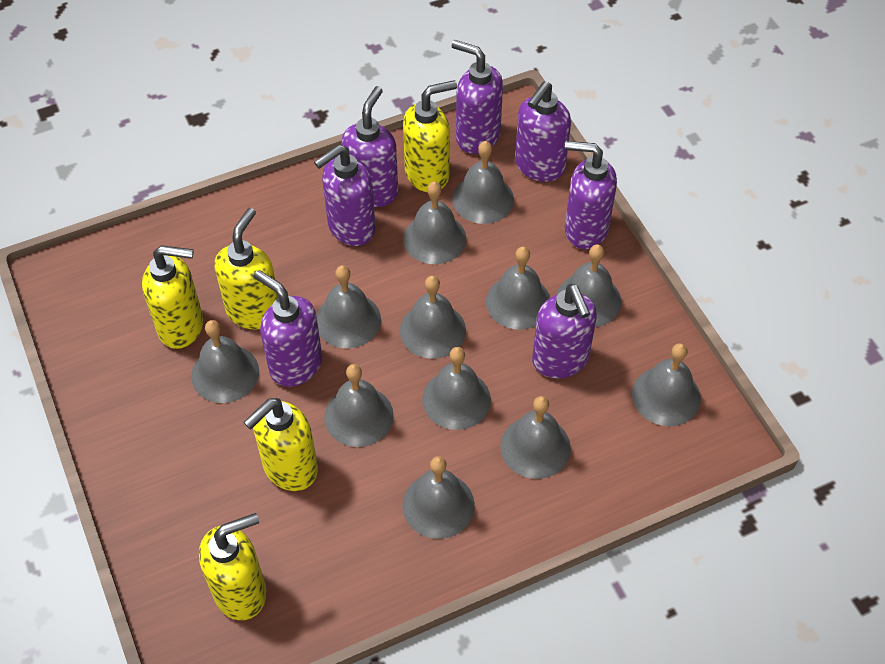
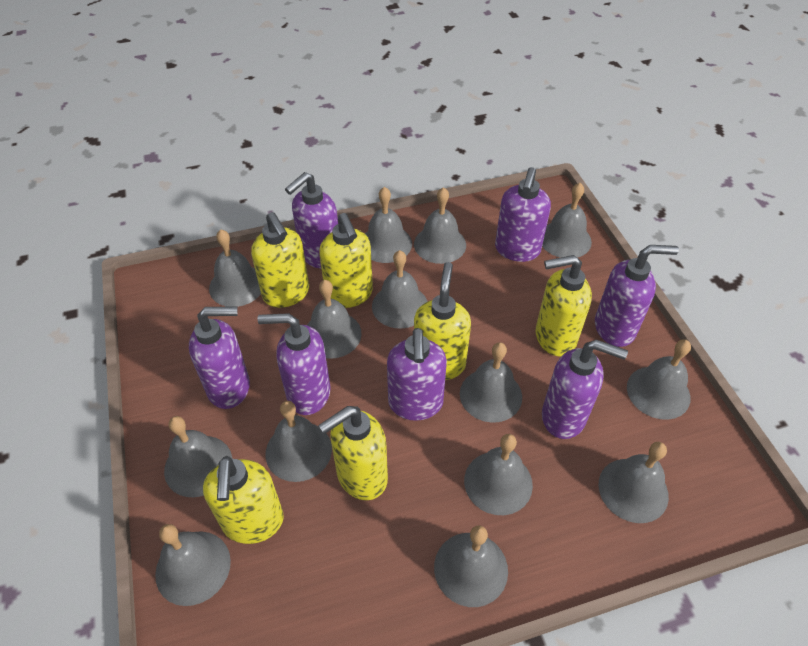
grey bell: 12 -> 14
yellow soap dispenser: 5 -> 6

